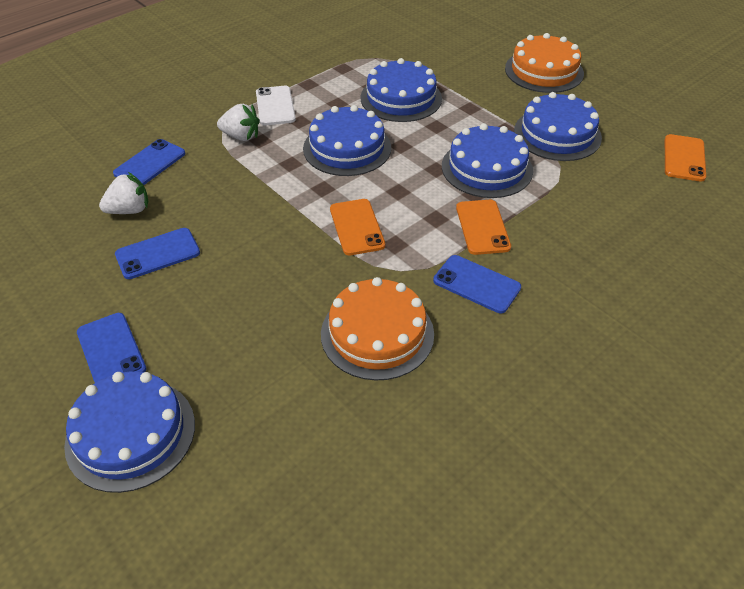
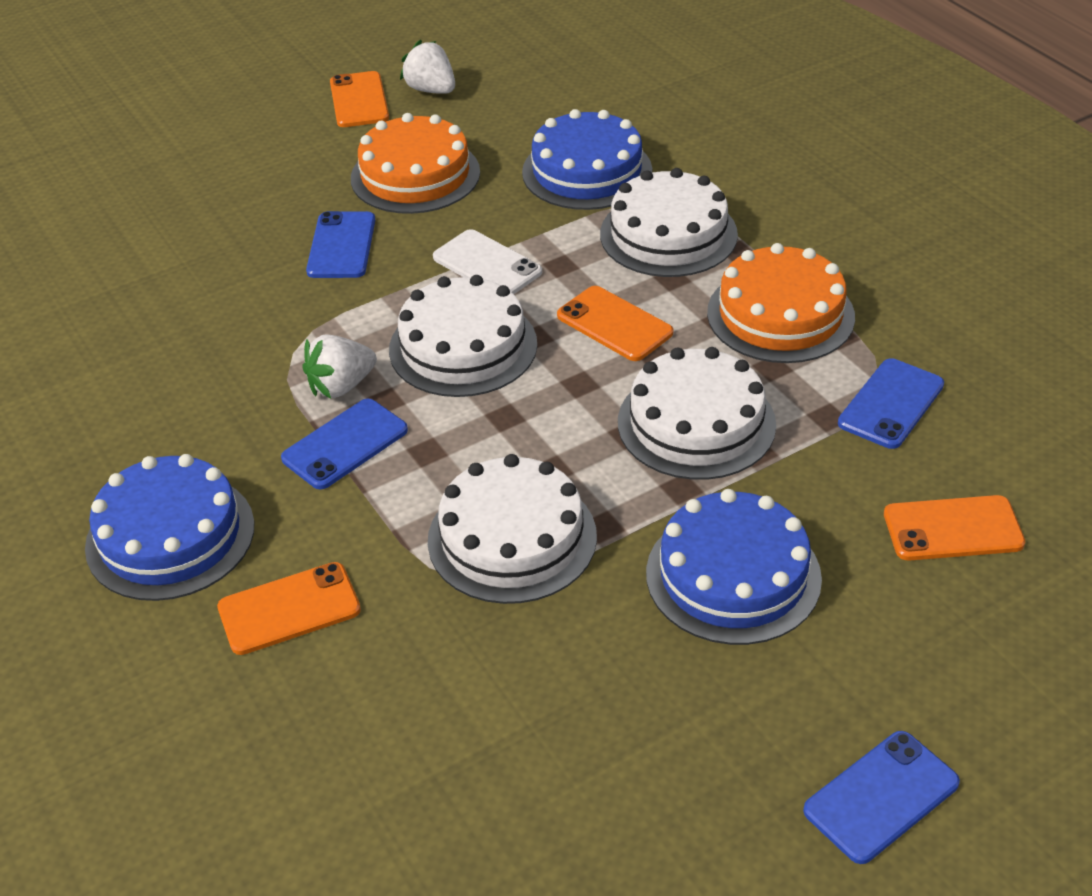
blue cake: 5 -> 3
orange phone: 3 -> 4
white cake: 0 -> 4

